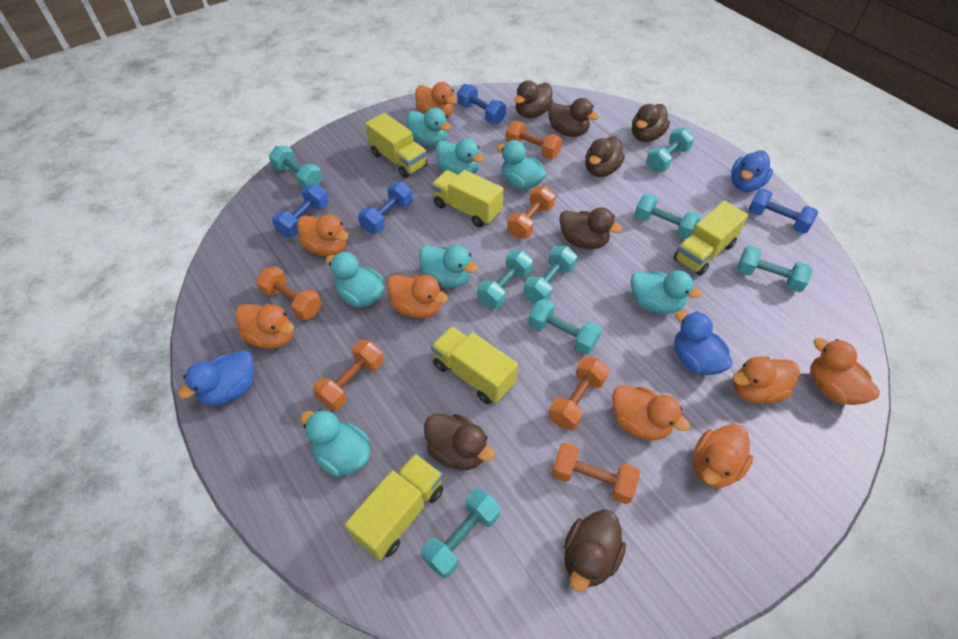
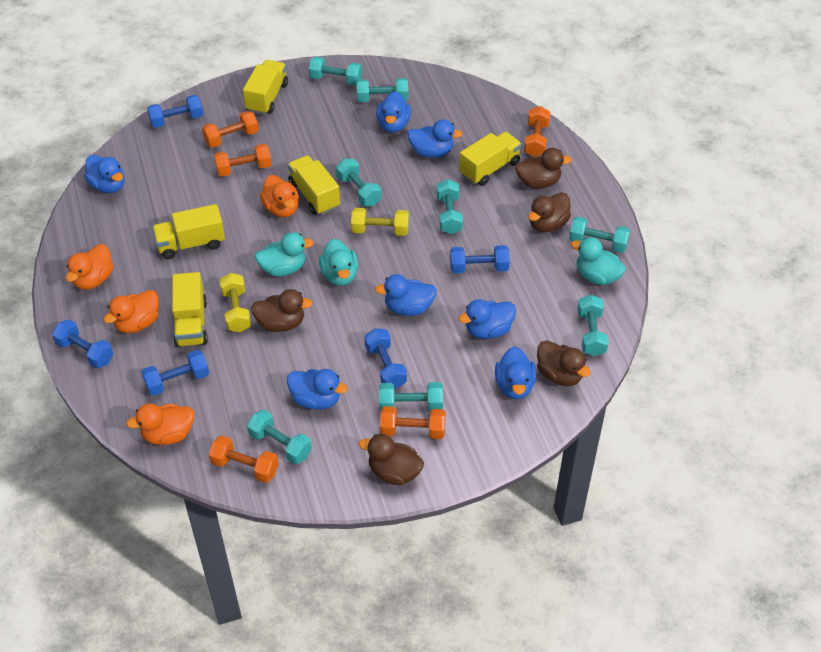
blue duck: 3 -> 7
blue dumbbell: 4 -> 5
brown duck: 7 -> 5
orange duck: 8 -> 4
orange dumbbell: 6 -> 5
turquoise duck: 7 -> 3
yellow dumbbell: 0 -> 2

